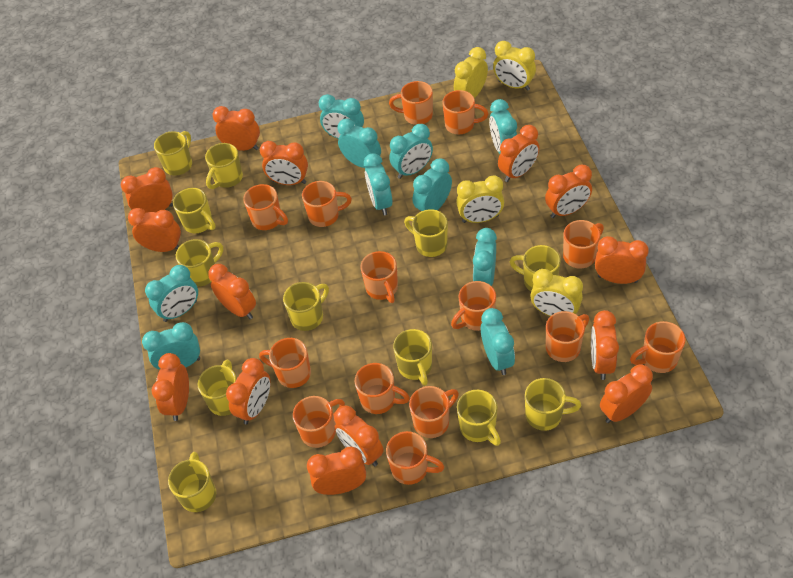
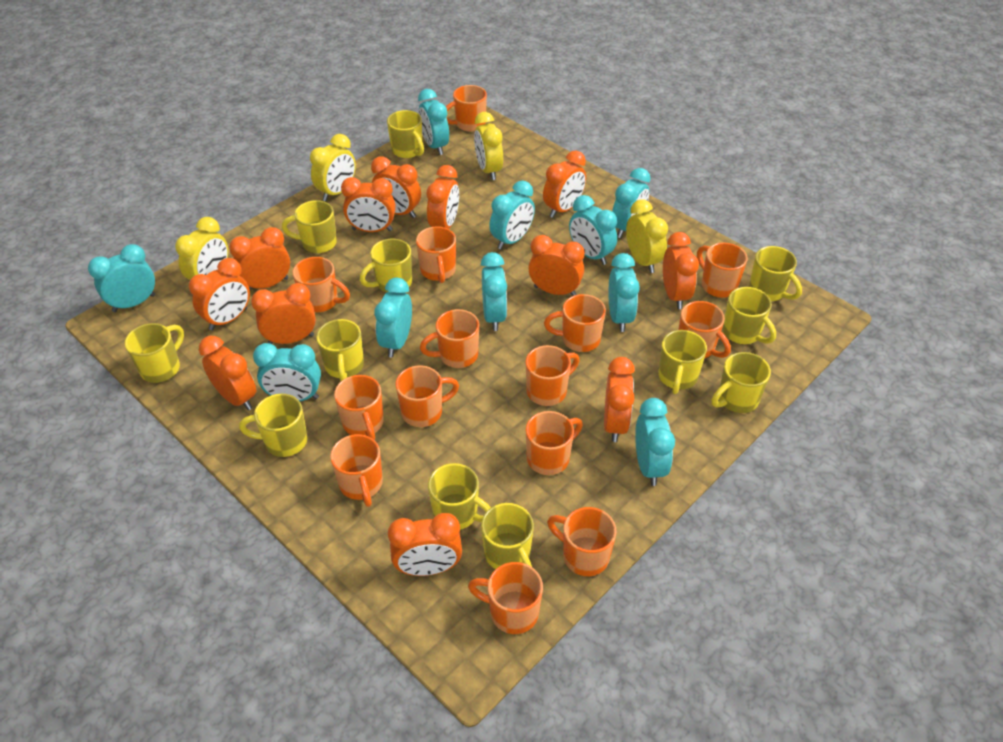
orange clock: 14 -> 12

